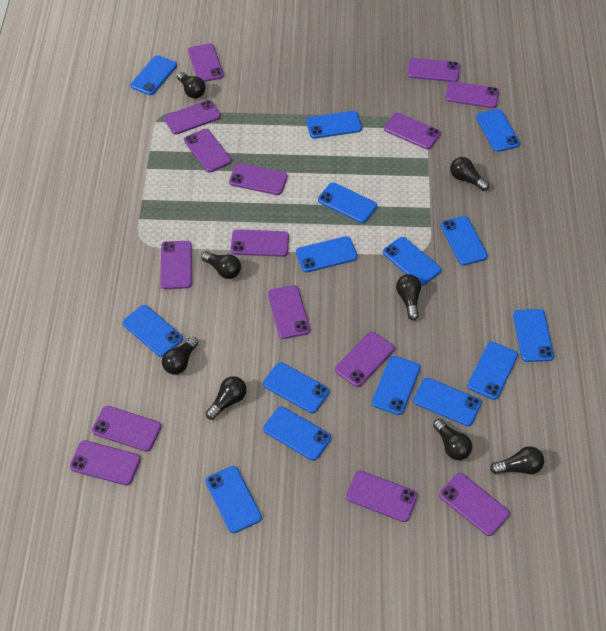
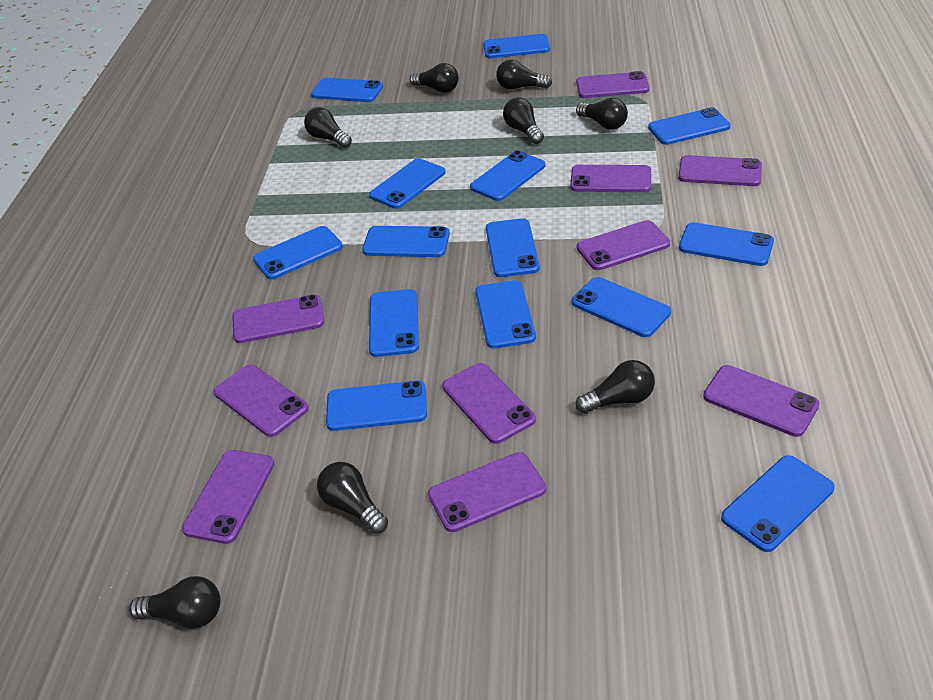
blue phone: 15 -> 14
purple phone: 15 -> 10

